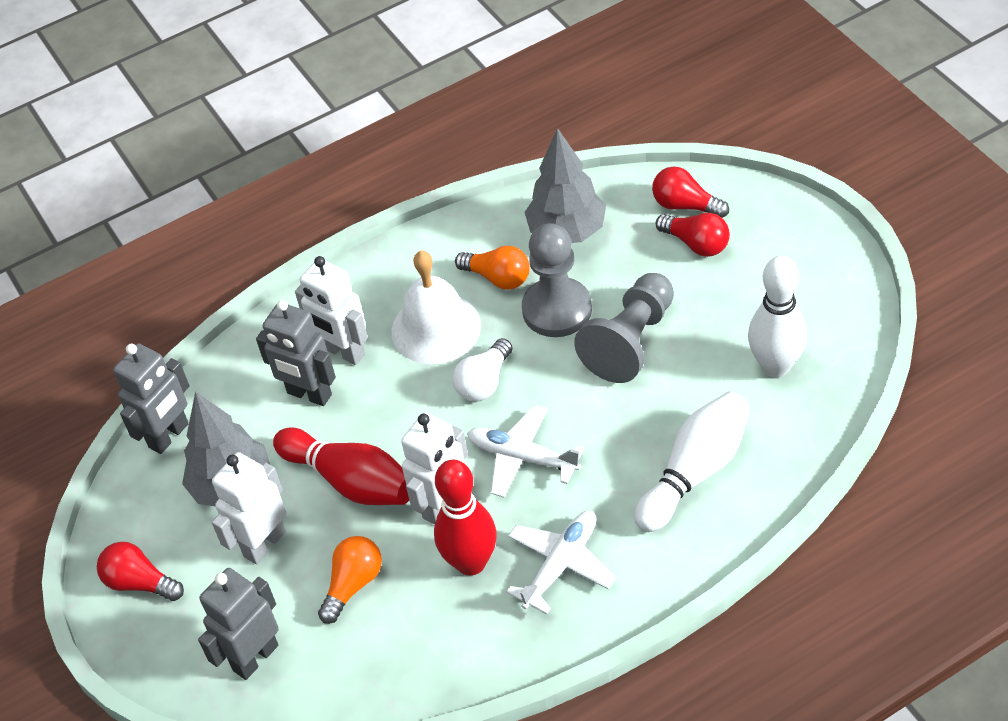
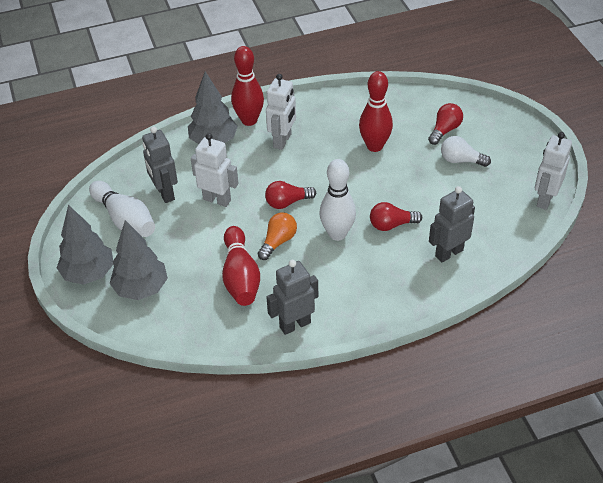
grey pawn: 2 -> 0
grey tree: 2 -> 3
orange light bulb: 2 -> 1
red bowling pin: 2 -> 3
white bell: 1 -> 0
white plane: 2 -> 0

